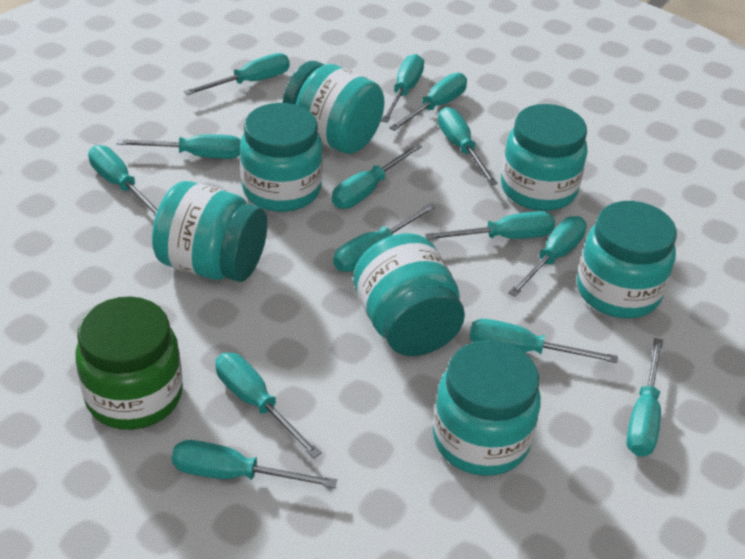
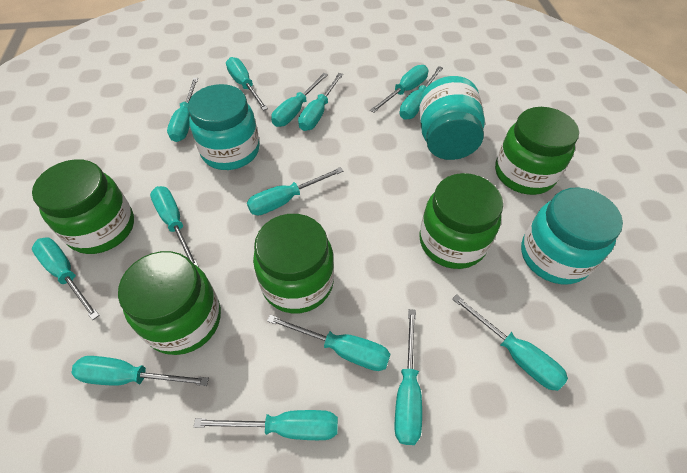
green jar: 1 -> 5
turquoise jar: 7 -> 3

